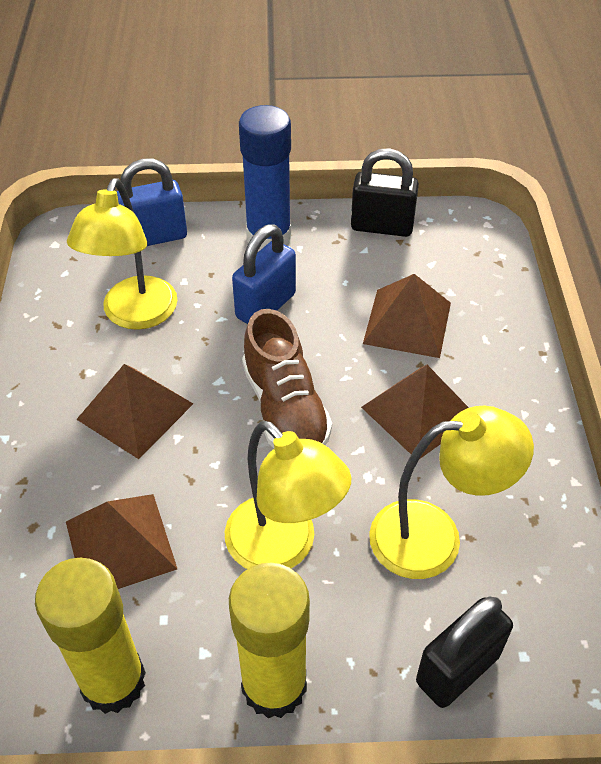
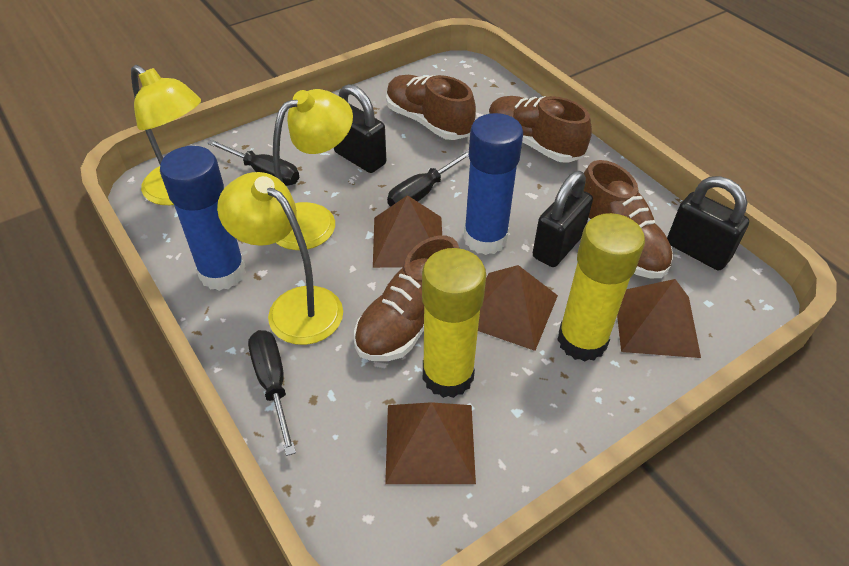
black padlock: 2 -> 3
black screwdriver: 0 -> 3
blue glue stick: 1 -> 2
blue padlock: 2 -> 0
brown shoe: 1 -> 4

